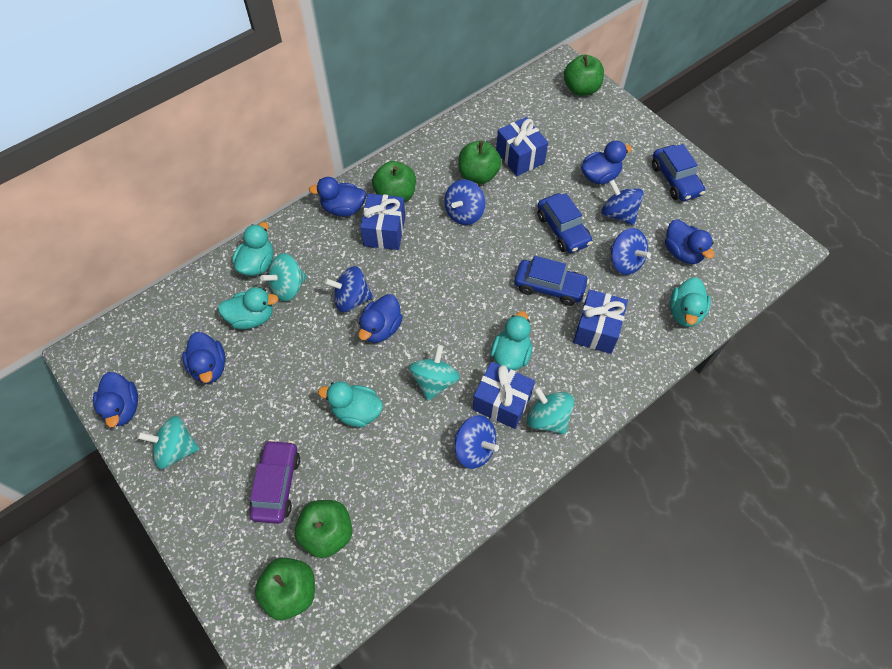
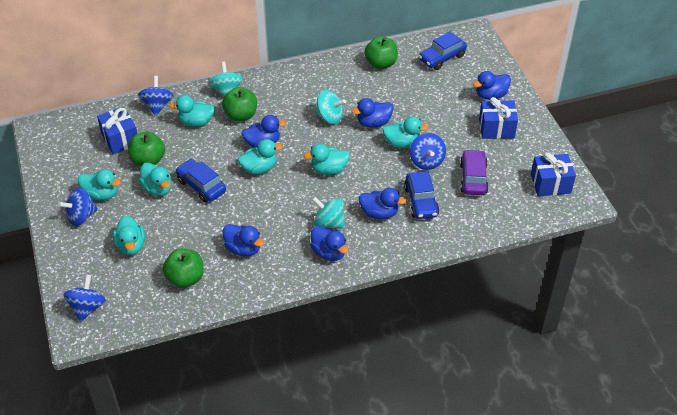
blue gift: 4 -> 3
blue spinning top: 5 -> 4
green apple: 5 -> 4
turquoise duck: 5 -> 7
turquoise spinning top: 4 -> 3

